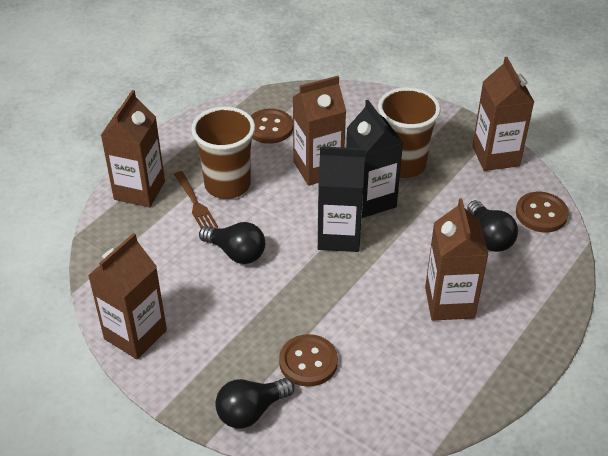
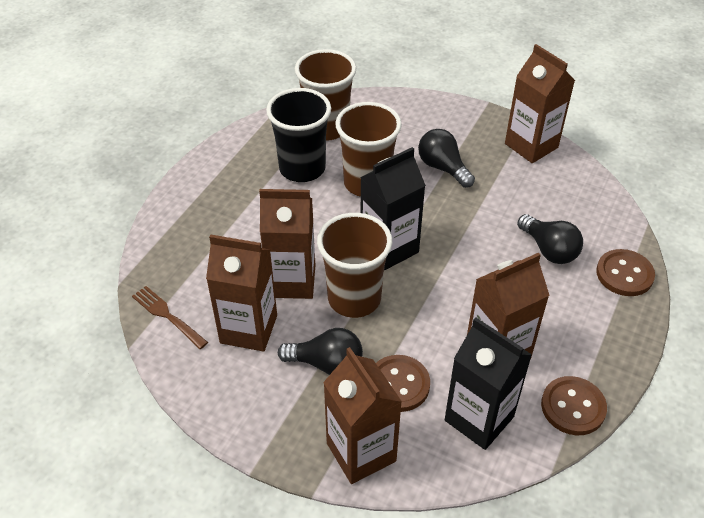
black cup: 0 -> 1
brown cup: 2 -> 3

